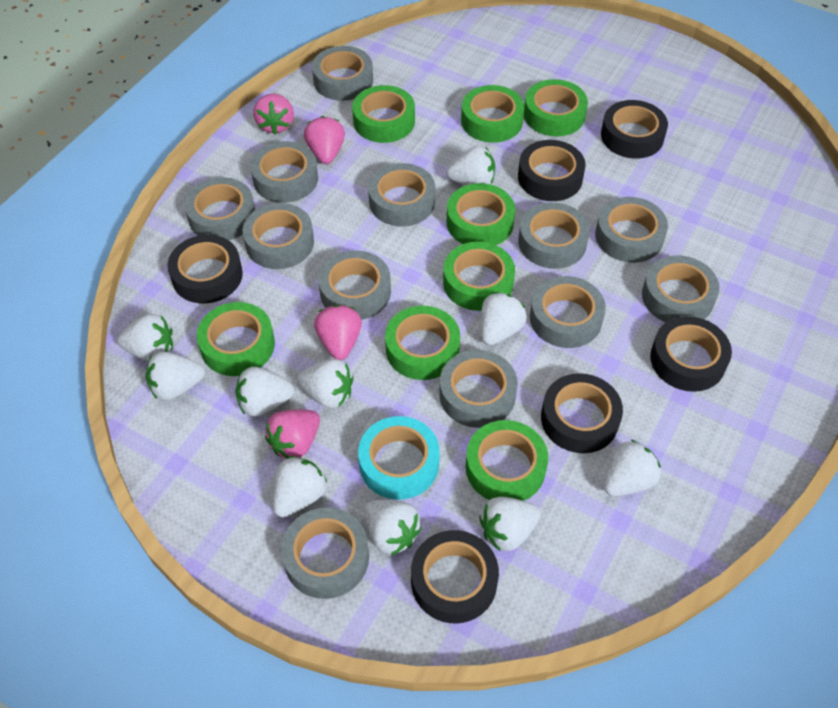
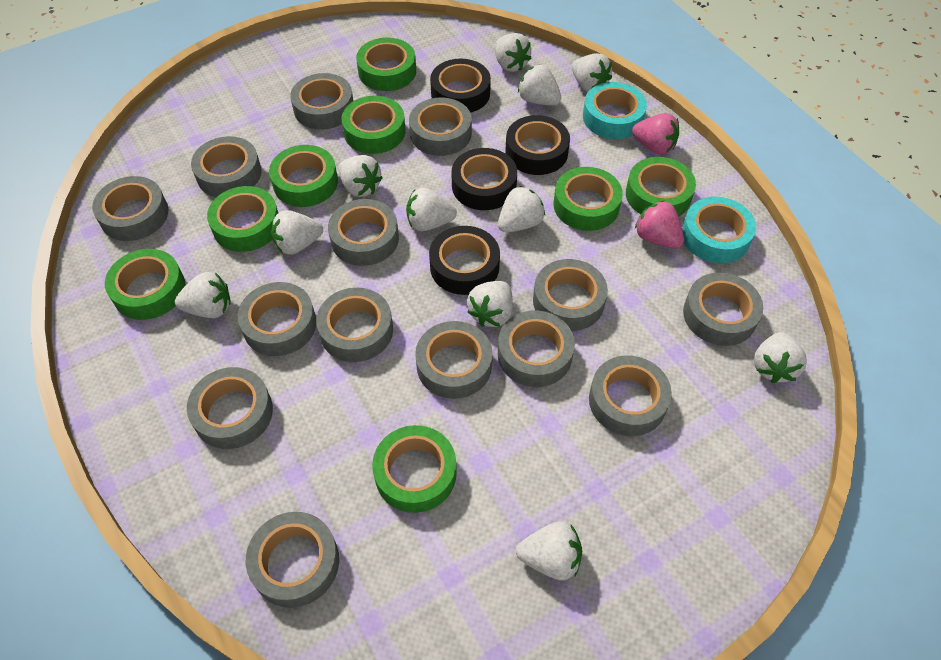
black tape: 6 -> 4
grey tape: 12 -> 14
pink strawberry: 4 -> 2
turquoise tape: 1 -> 2
white strawberry: 10 -> 11

